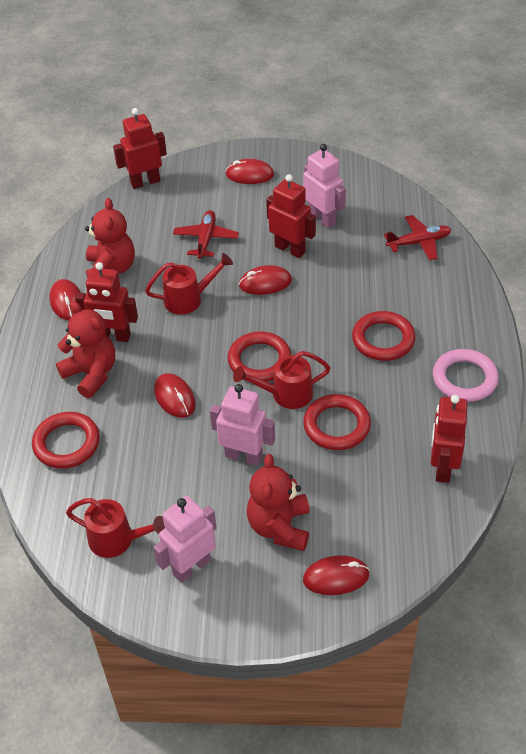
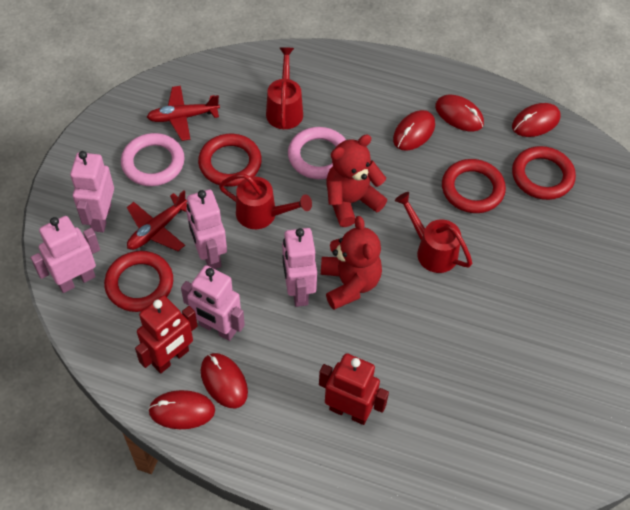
pink ring: 1 -> 2
pink robot: 3 -> 5
red robot: 4 -> 2
red teddy bear: 3 -> 2

